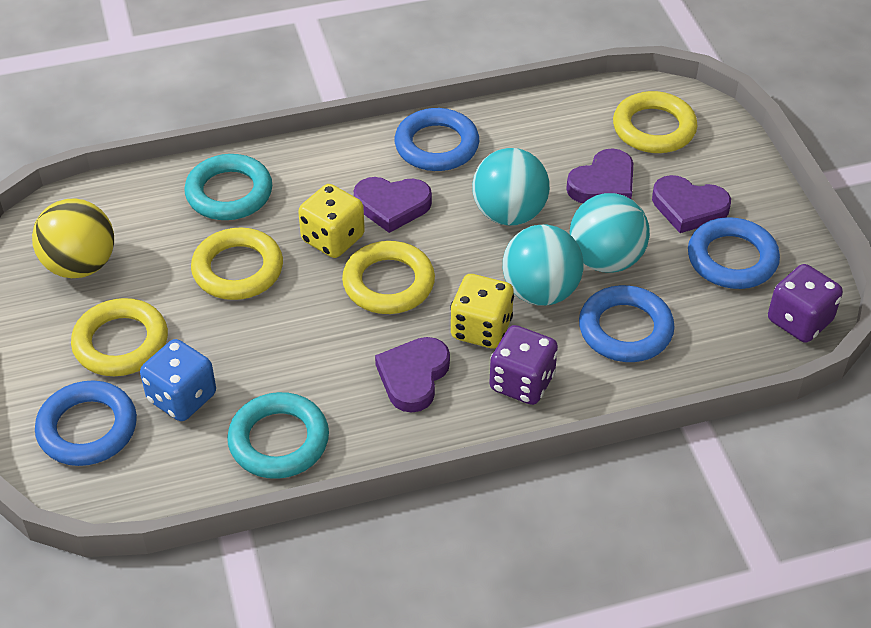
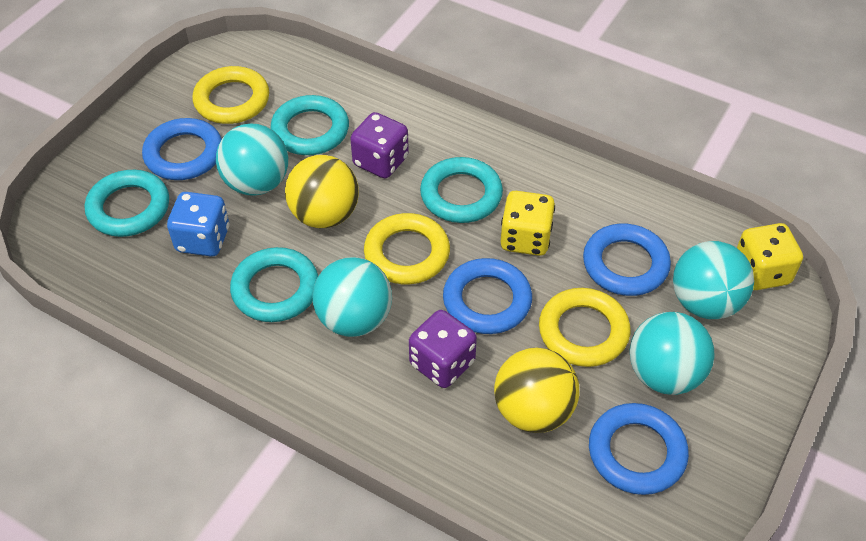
purple heart: 4 -> 0
turquoise ball: 3 -> 4
turquoise ring: 2 -> 4
yellow ball: 1 -> 2
yellow ring: 4 -> 3

